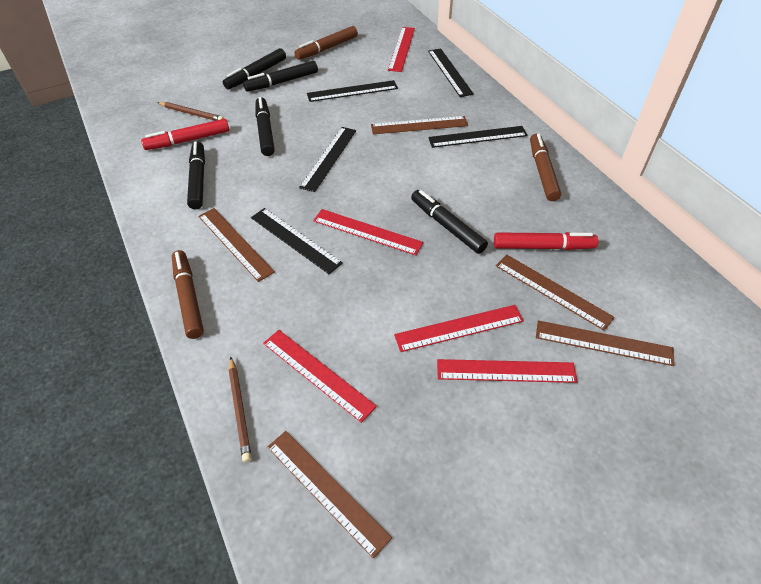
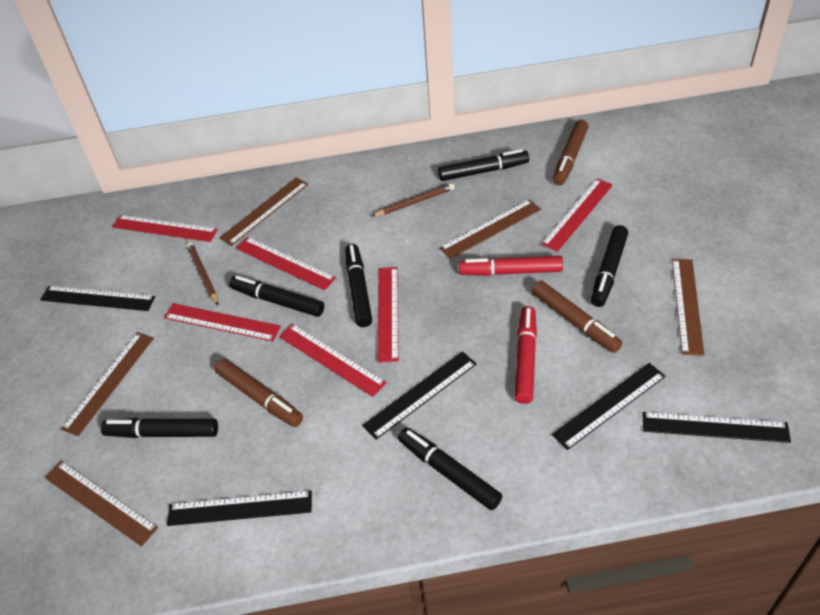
black marker: 5 -> 6
red ruler: 5 -> 6

